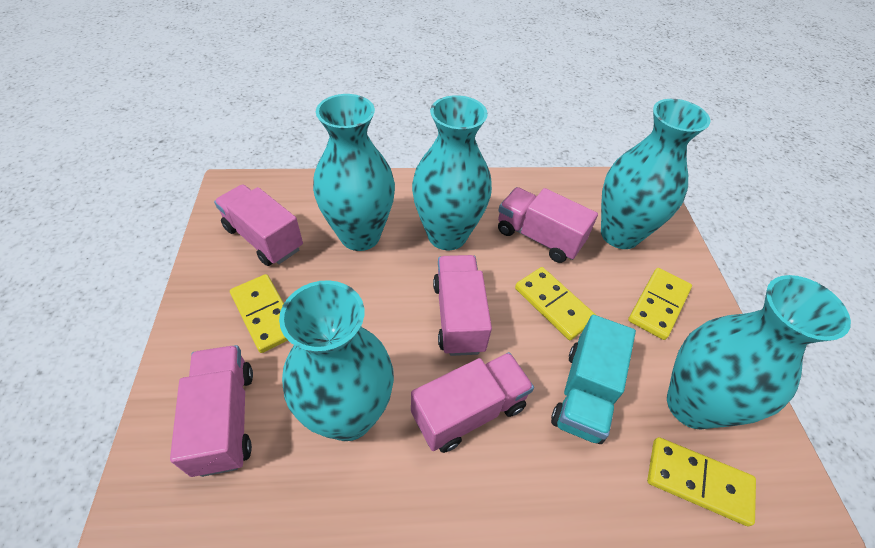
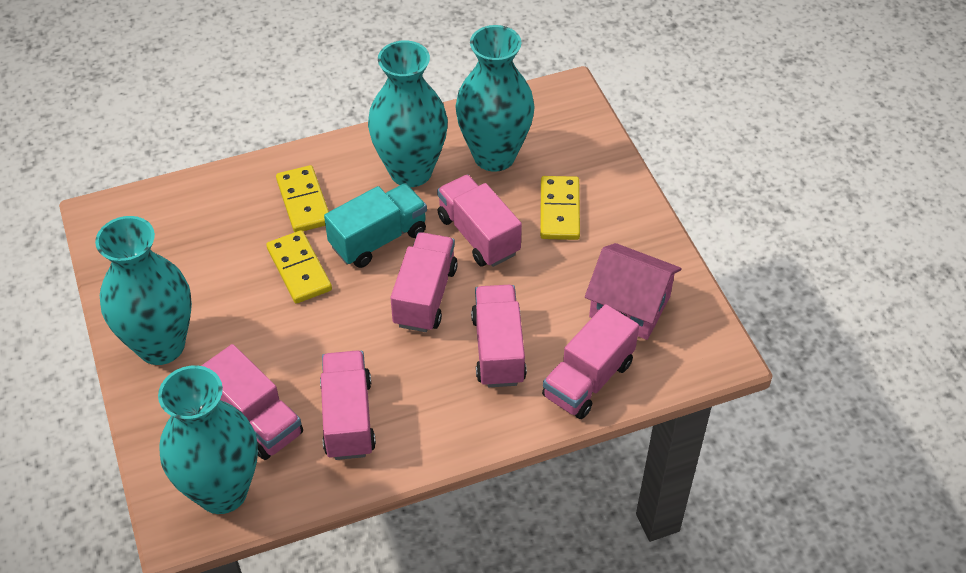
pink house: 0 -> 1
pink truck: 5 -> 6
turquoise vase: 5 -> 4
yellow domino: 4 -> 3

